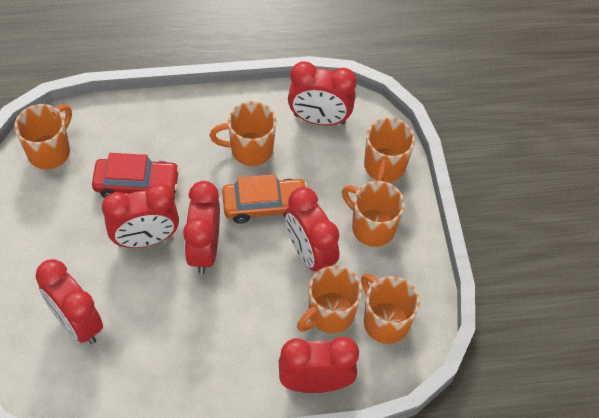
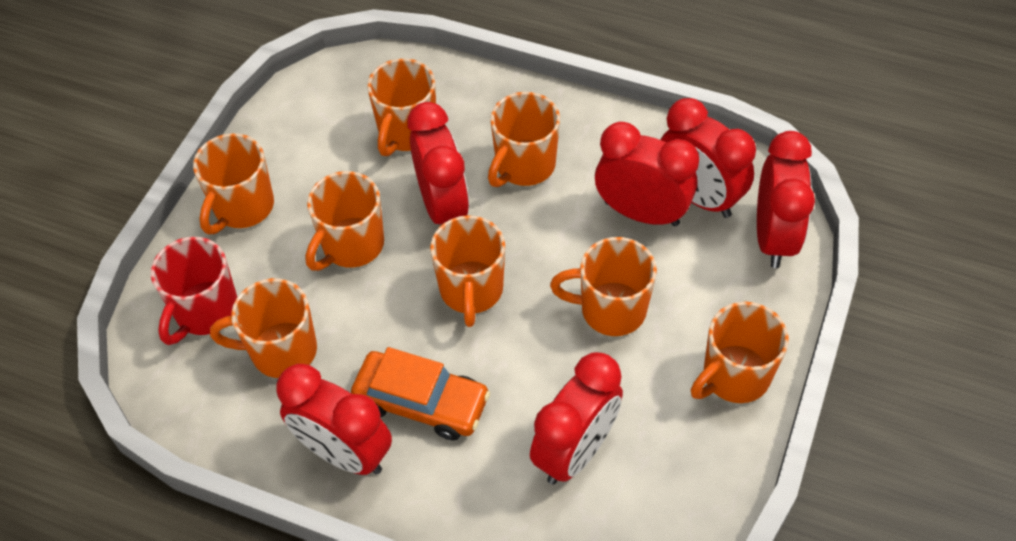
orange mug: 6 -> 8
red car: 1 -> 0
red mug: 0 -> 1

